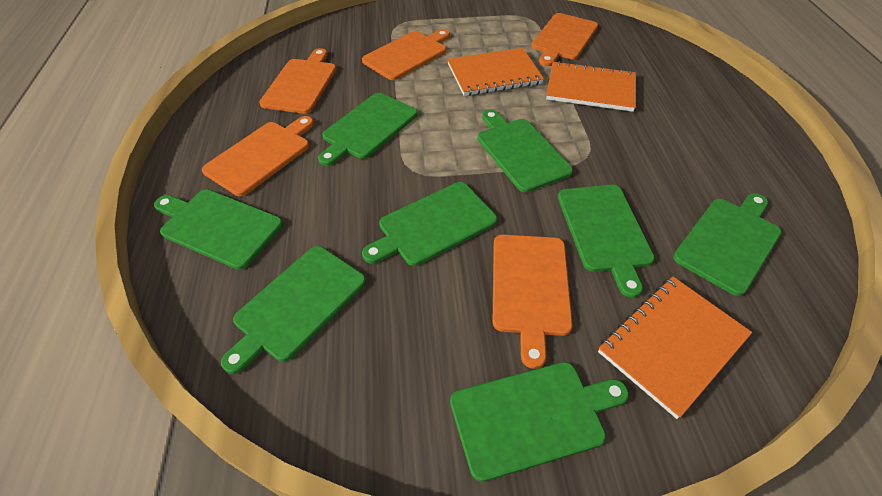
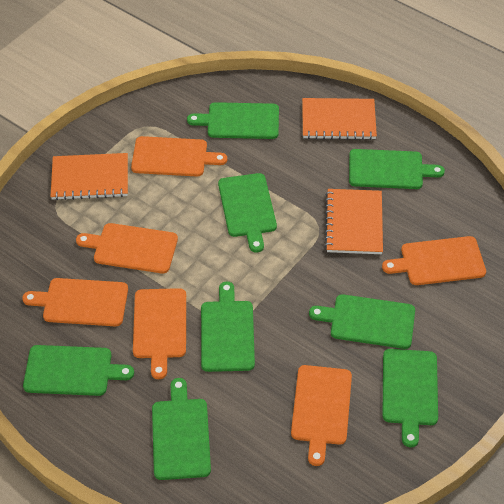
orange cutting board: 5 -> 6

